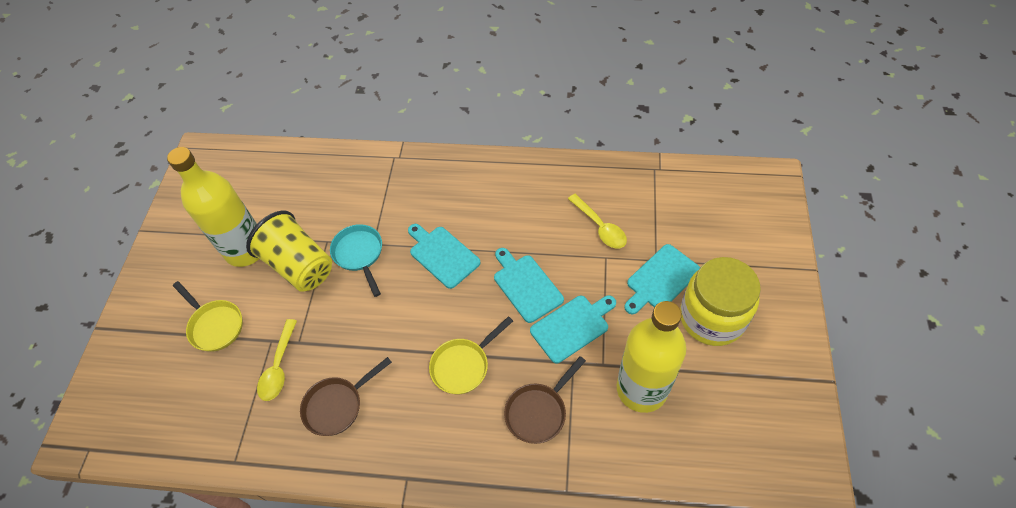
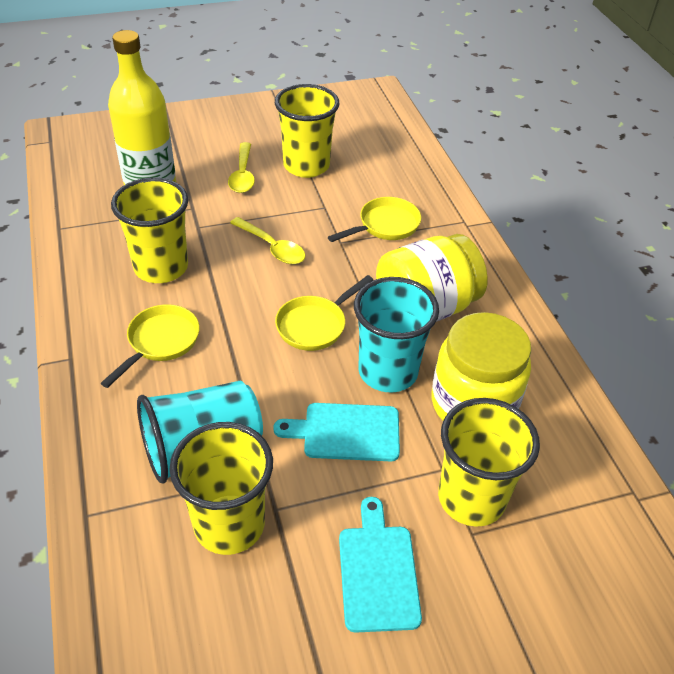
brown pan: 2 -> 0
turquoise cup: 0 -> 2
turquoise cutting board: 4 -> 2
turquoise pan: 1 -> 0
yellow bottle: 2 -> 1
yellow cup: 1 -> 4
yellow jar: 1 -> 2
yellow pan: 2 -> 3

